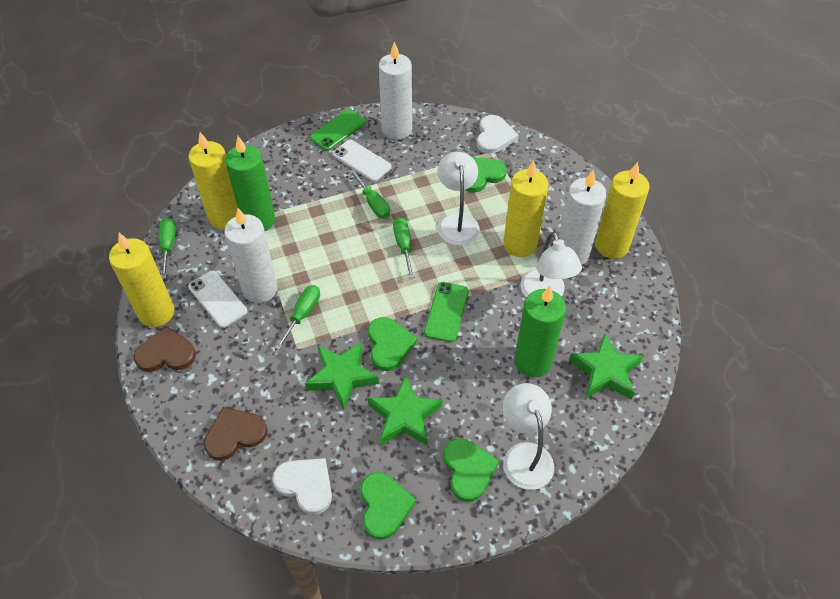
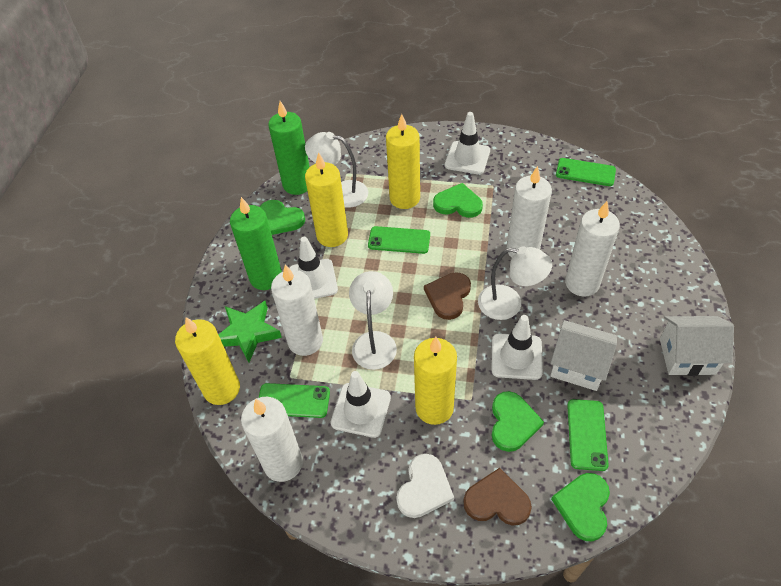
green phone: 2 -> 4
green screwdriver: 4 -> 0
green star: 3 -> 1
white candle: 3 -> 4
white heart: 2 -> 1
white house: 0 -> 2
white phone: 2 -> 0
white traffic cone: 0 -> 4

